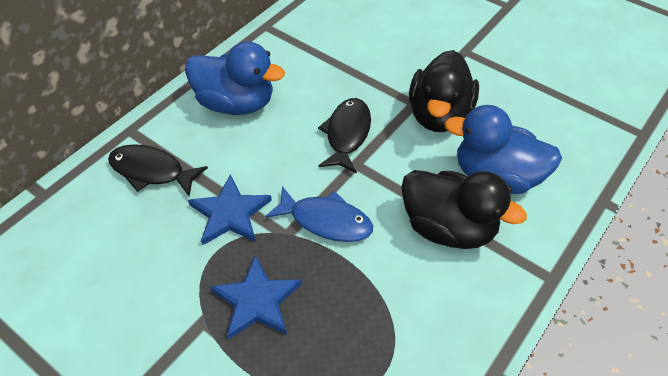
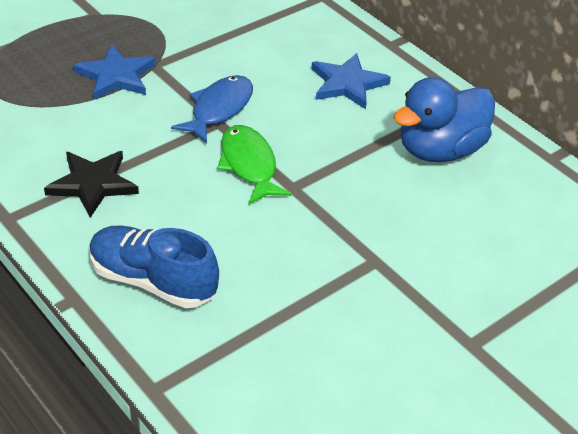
black duck: 2 -> 0
black fish: 2 -> 0
black star: 0 -> 1
blue duck: 2 -> 1
blue shoe: 0 -> 1
green fish: 0 -> 1

